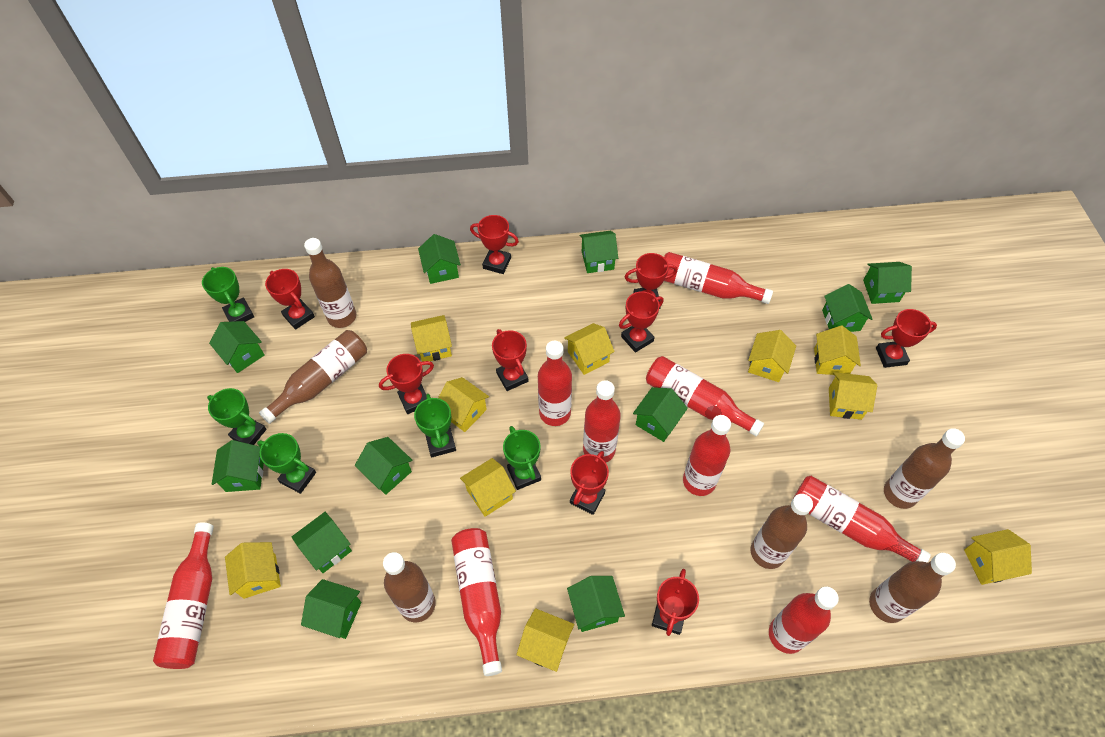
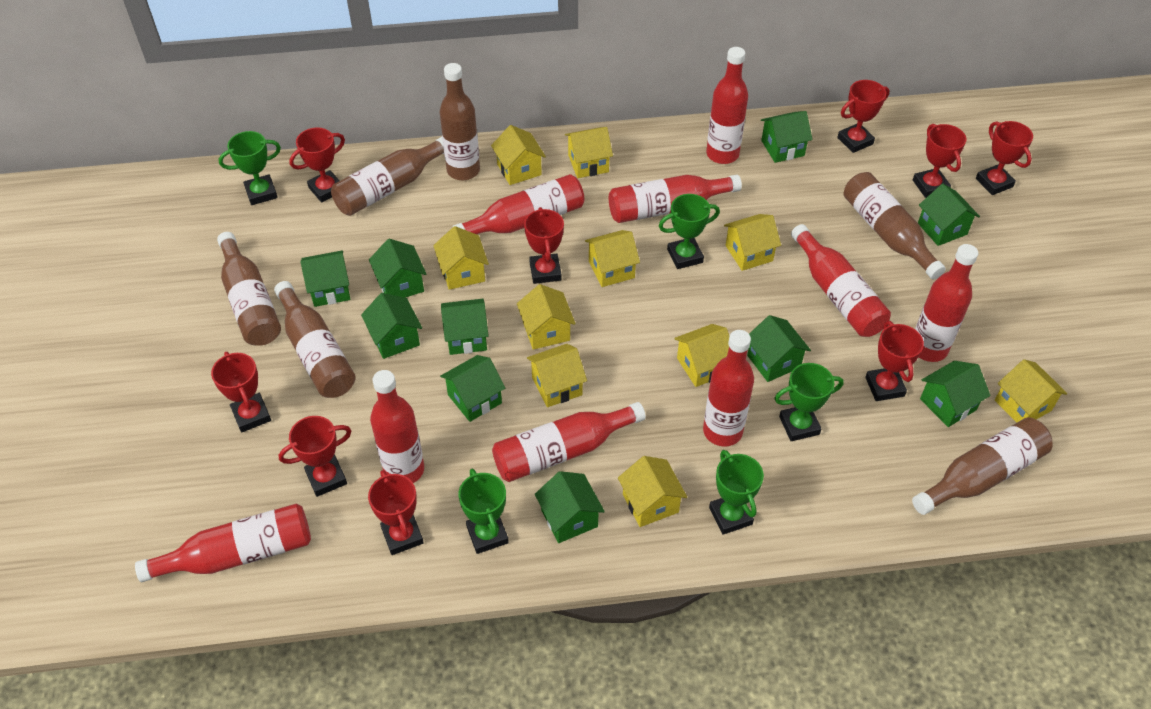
green house: 11 -> 10

